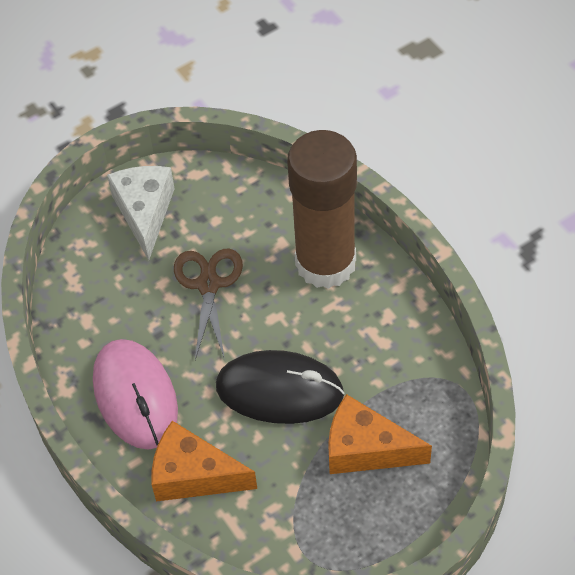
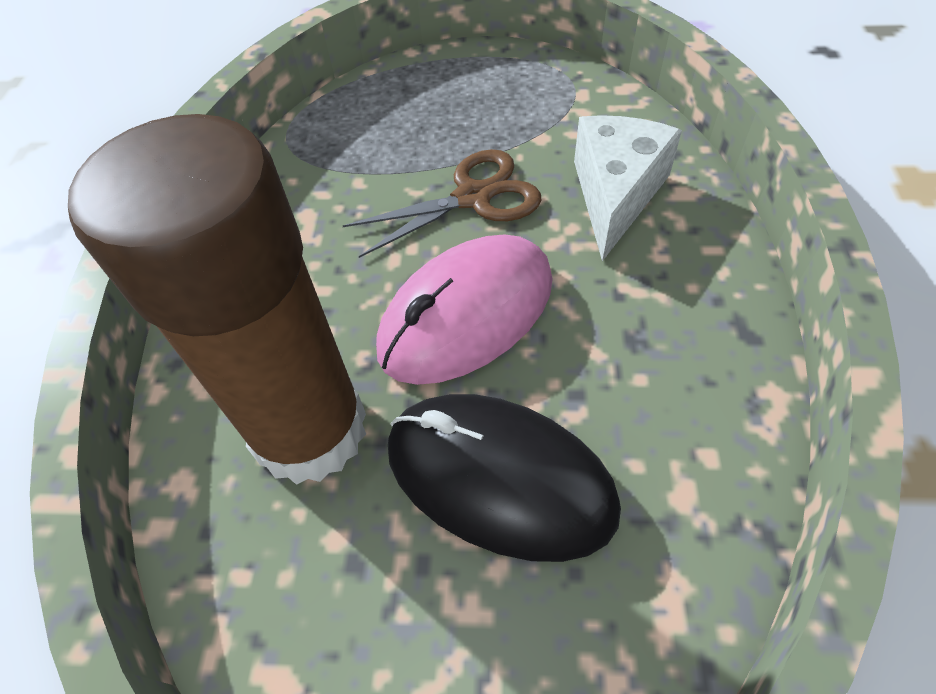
orange cheese: 2 -> 0

